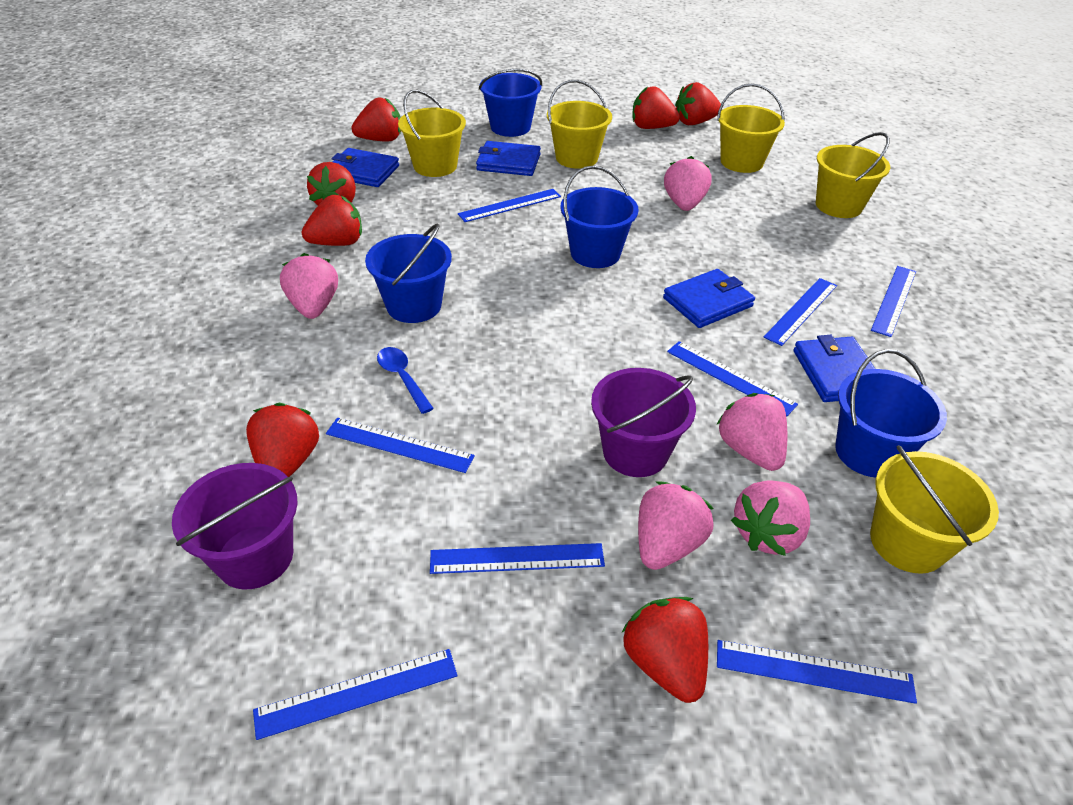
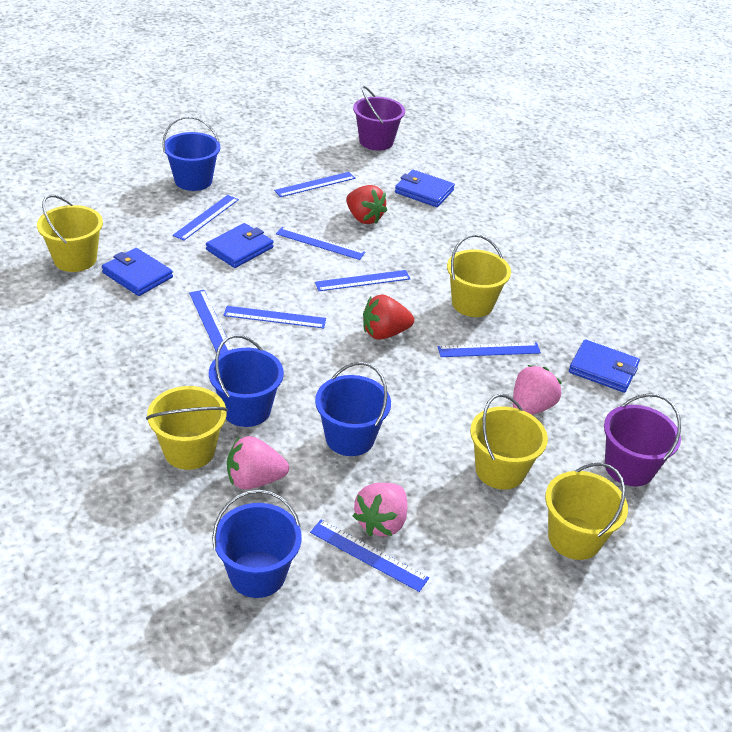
blue spoon: 1 -> 0
pink strawberry: 5 -> 3
red strawberry: 7 -> 2

